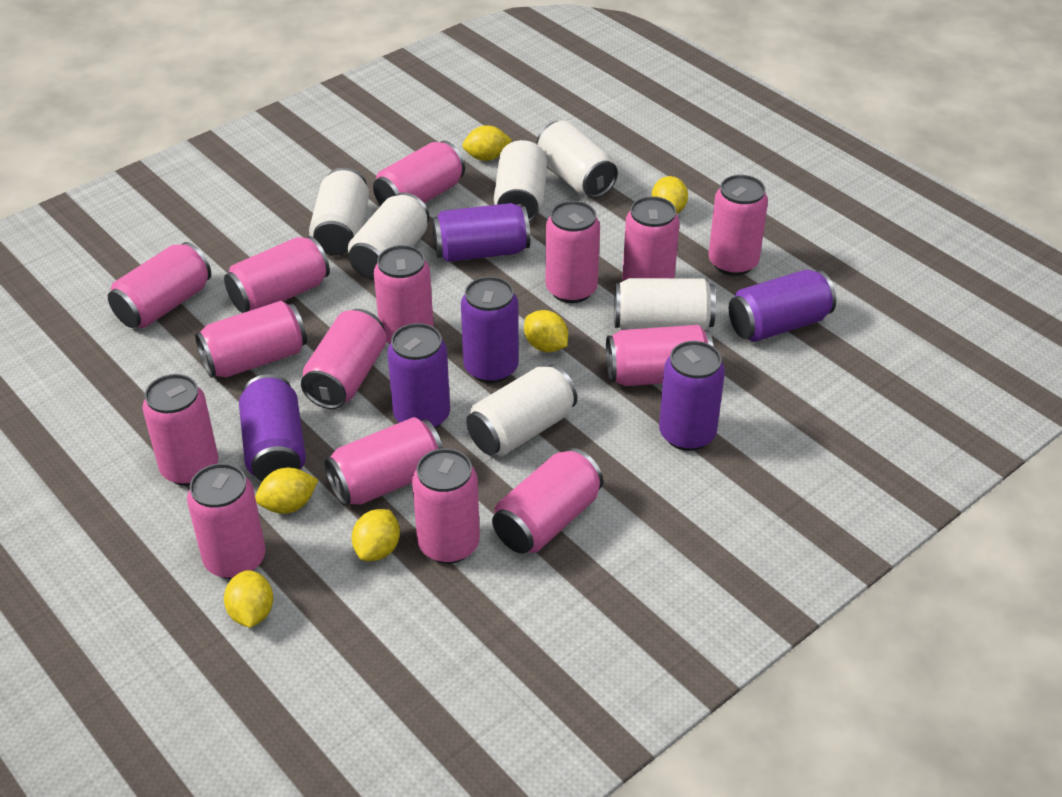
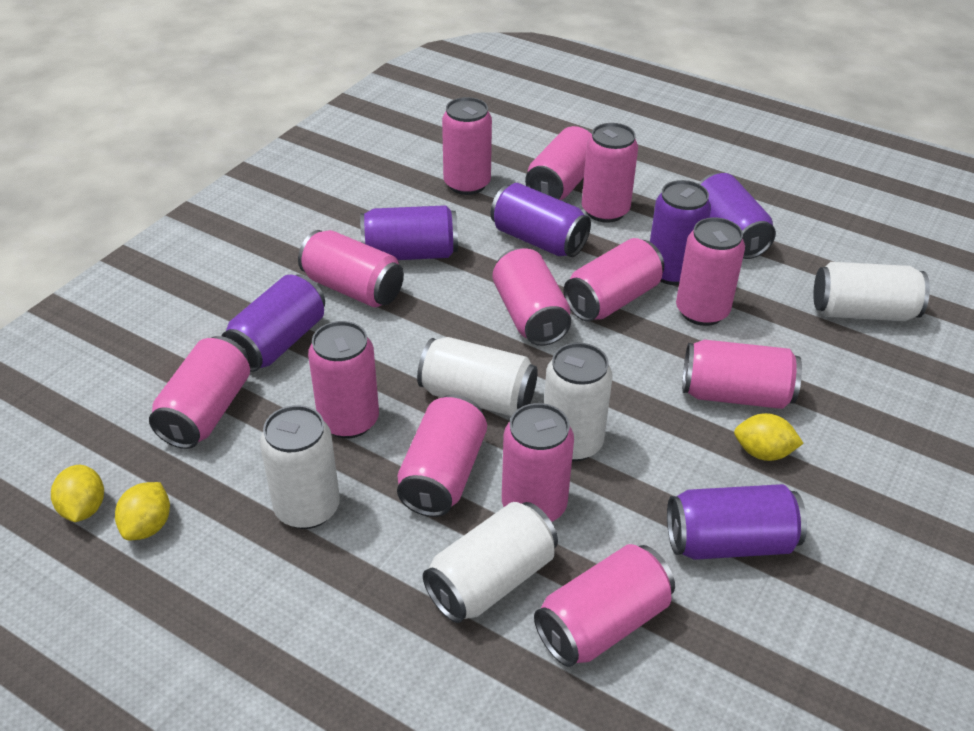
pink can: 15 -> 13
white can: 6 -> 5
yellow lemon: 6 -> 3

